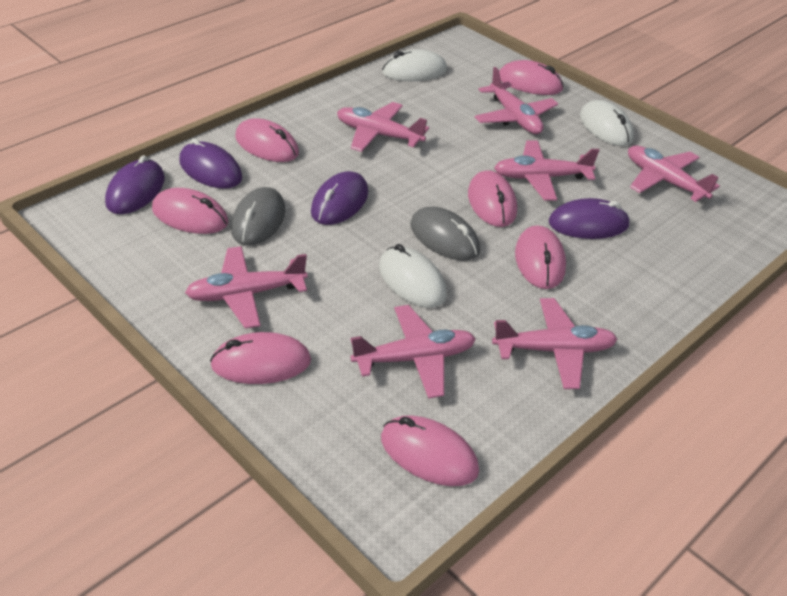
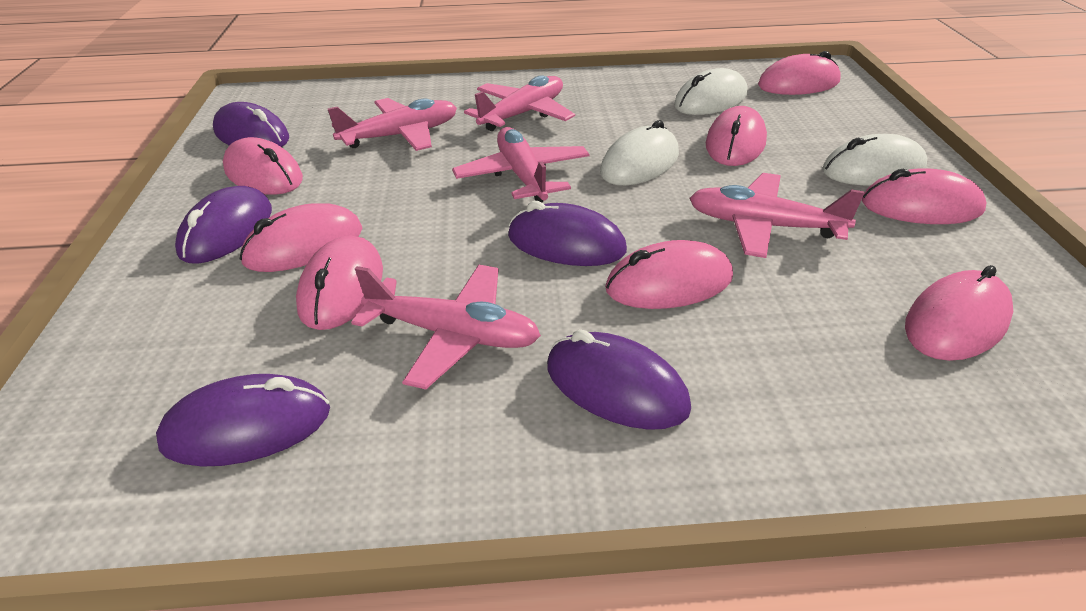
grey mouse: 2 -> 0
pink mouse: 7 -> 8
pink plane: 7 -> 5
purple mouse: 4 -> 5

